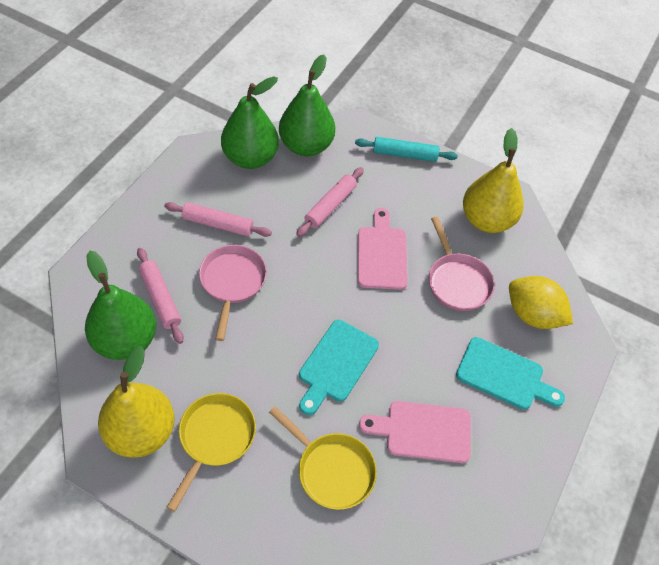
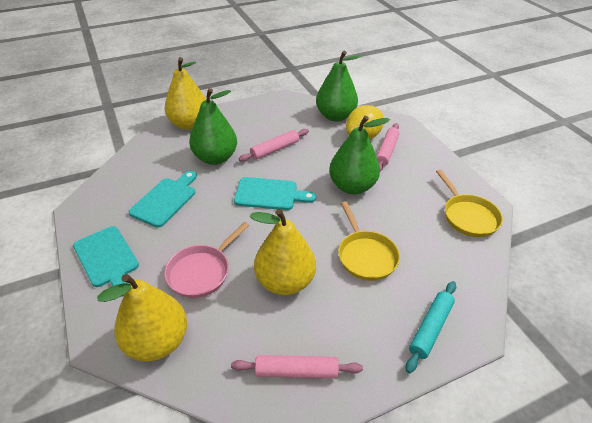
pink cutting board: 2 -> 0
pink pan: 2 -> 1
turquoise cutting board: 2 -> 3
yellow pear: 2 -> 3

